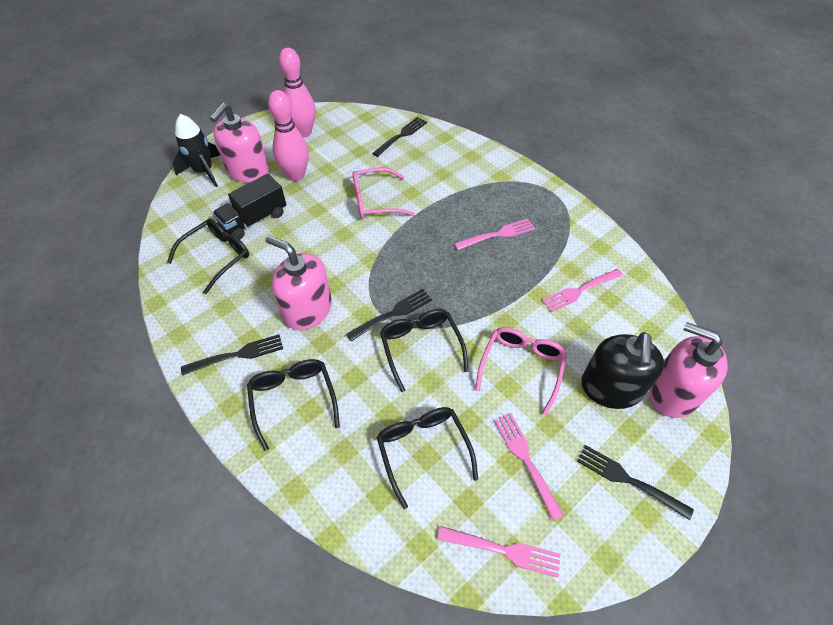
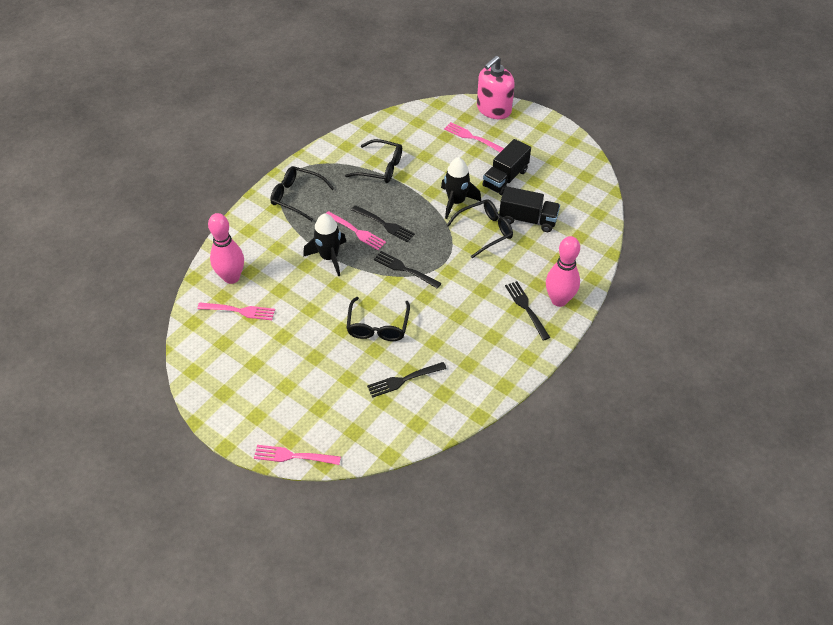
black rocket: 1 -> 2
black soap dispenser: 1 -> 0
black truck: 1 -> 2
pink glasses: 2 -> 0
pink soap dispenser: 3 -> 1

